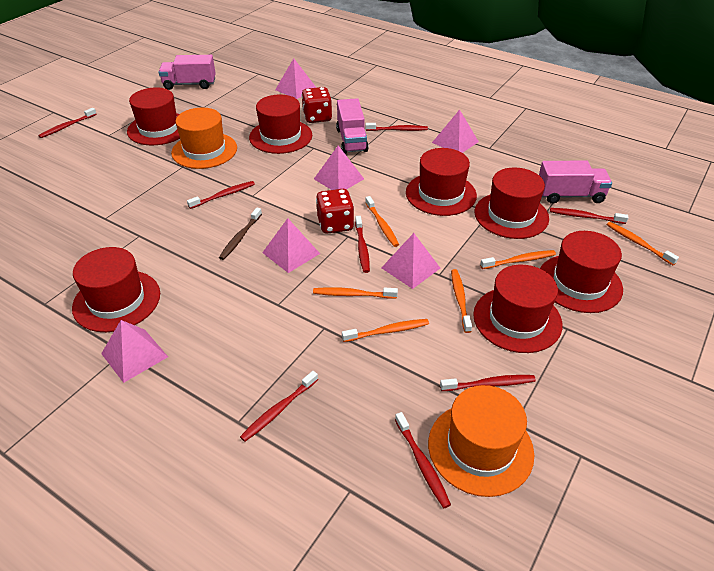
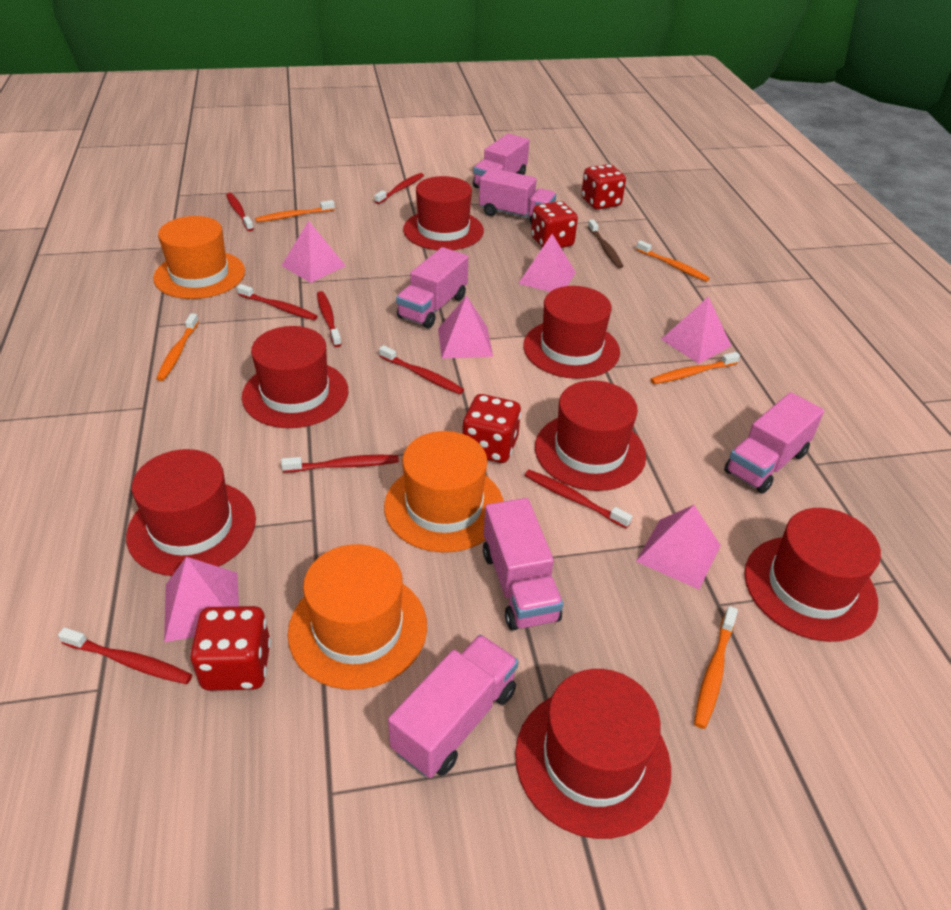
orange hat: 2 -> 3
orange toothbrush: 6 -> 5
pink truck: 3 -> 6
red dice: 2 -> 4

